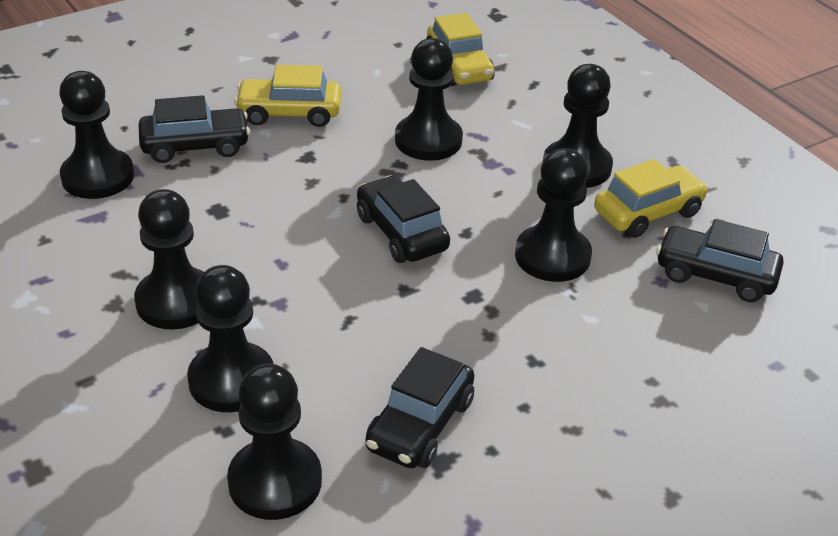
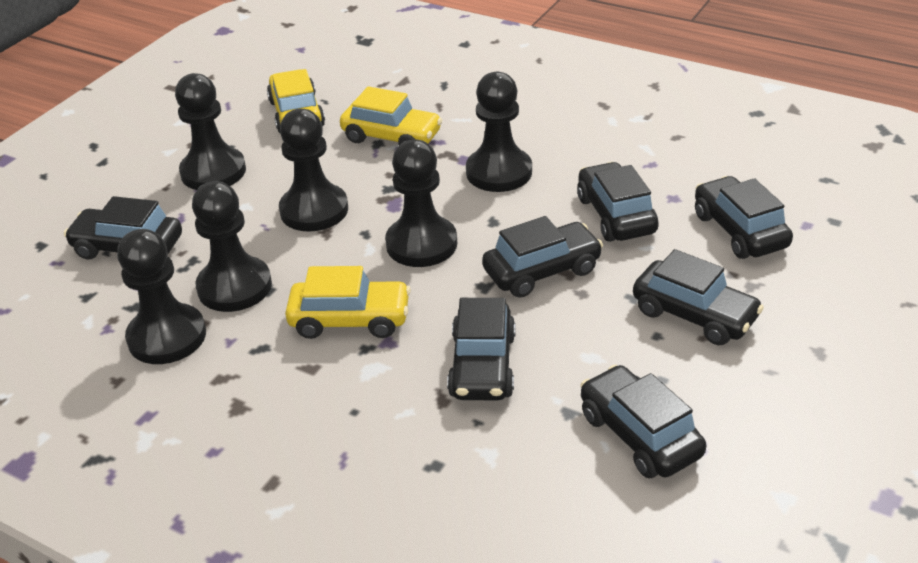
black car: 4 -> 7
black pawn: 7 -> 6

